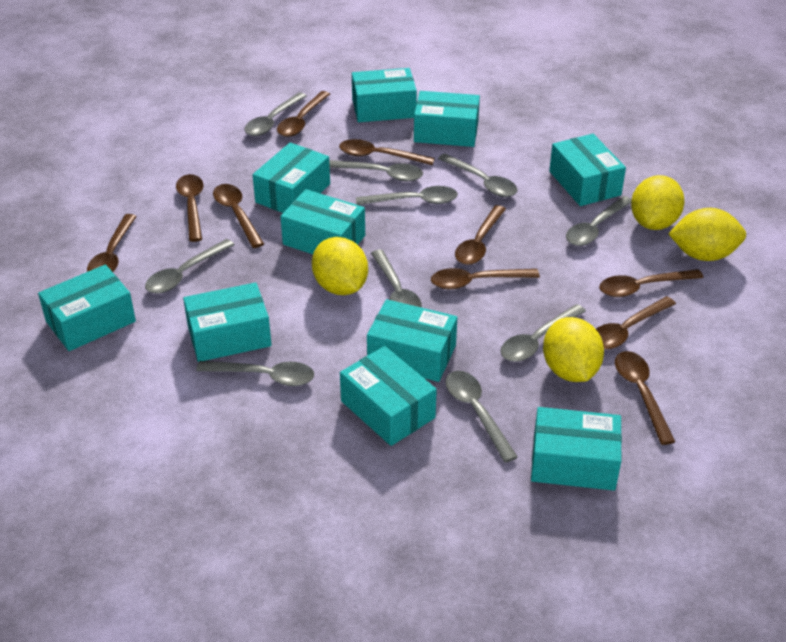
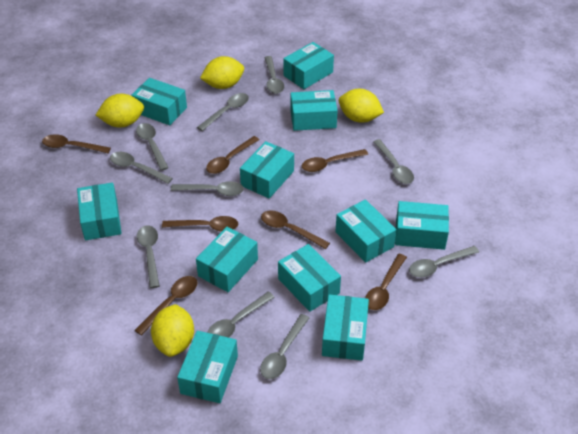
brown spoon: 10 -> 7
turquoise box: 10 -> 11

